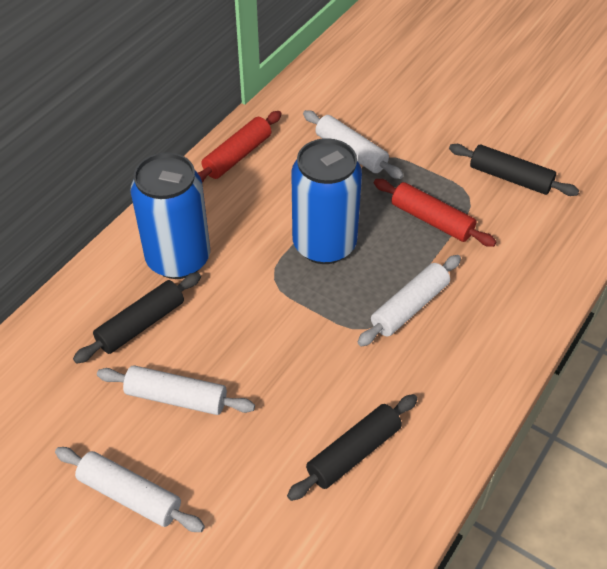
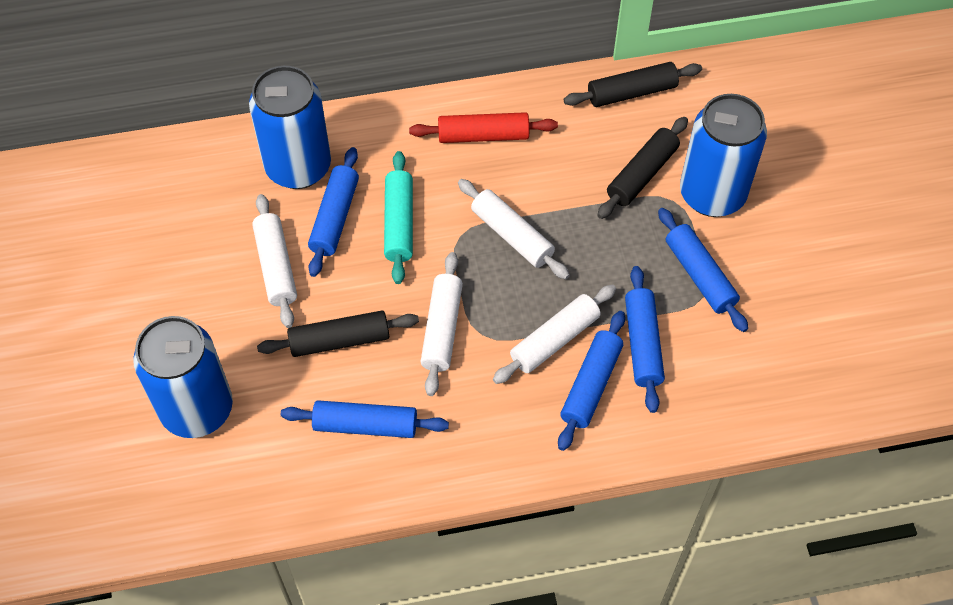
blue can: 2 -> 3
blue rolling pin: 0 -> 5
red rolling pin: 2 -> 1
turquoise rolling pin: 0 -> 1

